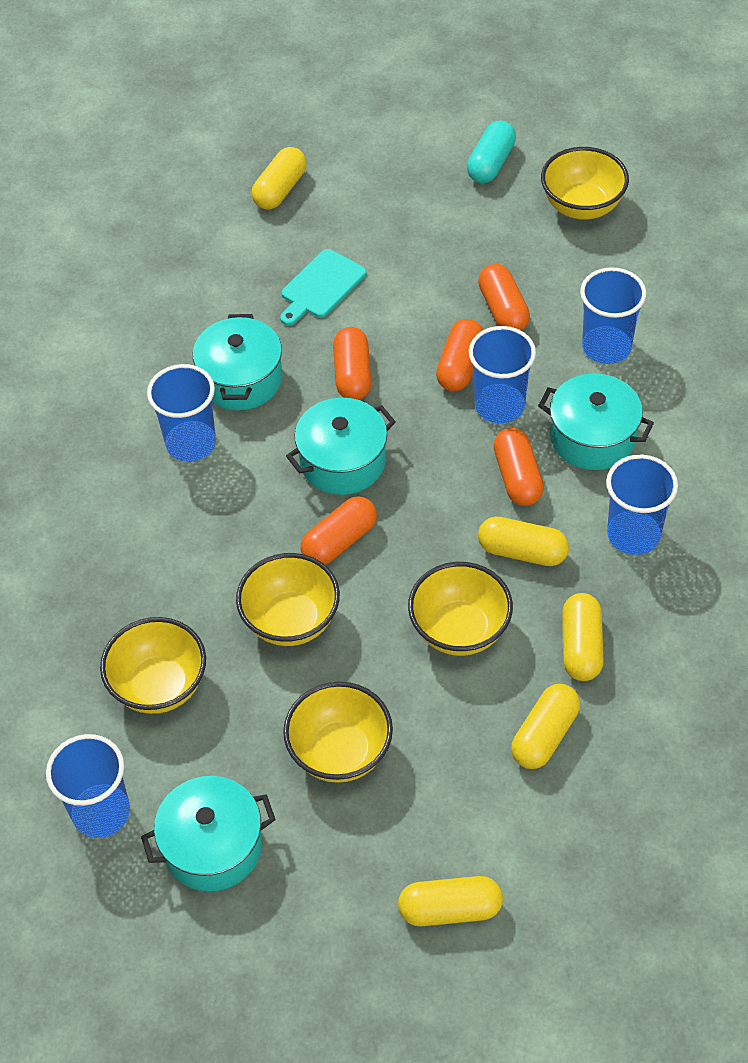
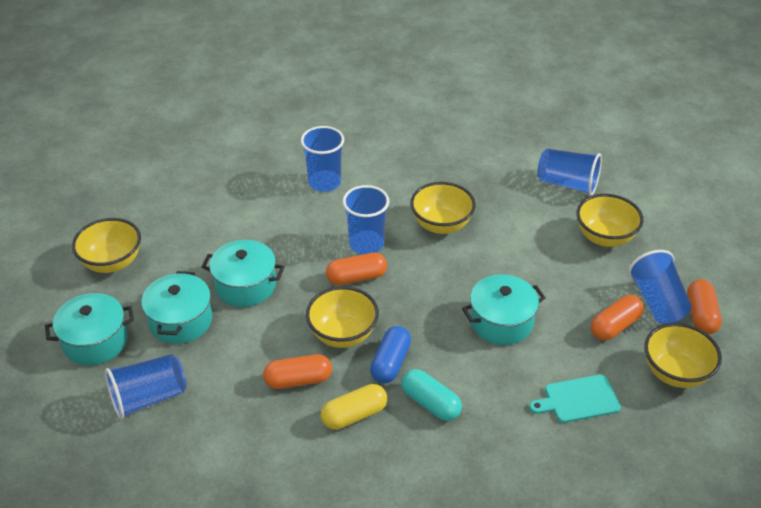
blue capsule: 0 -> 1
orange capsule: 5 -> 4
yellow capsule: 5 -> 1

